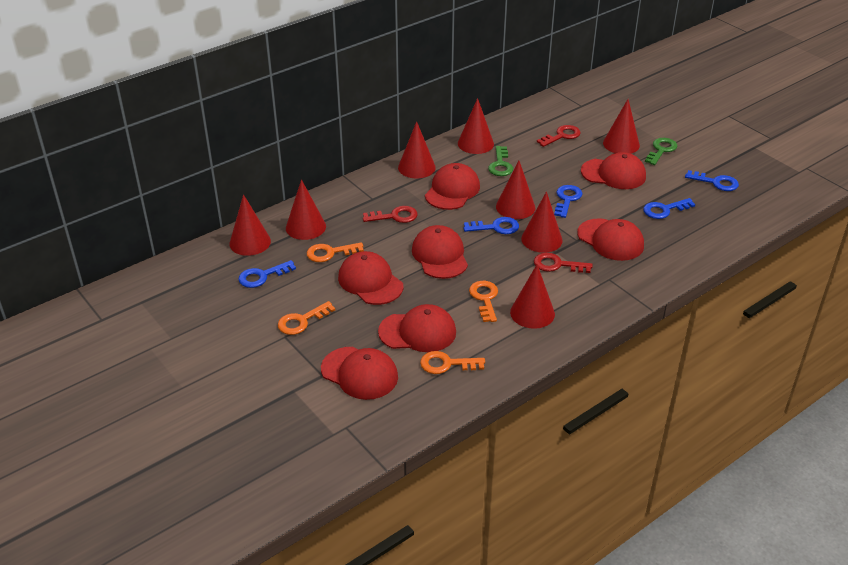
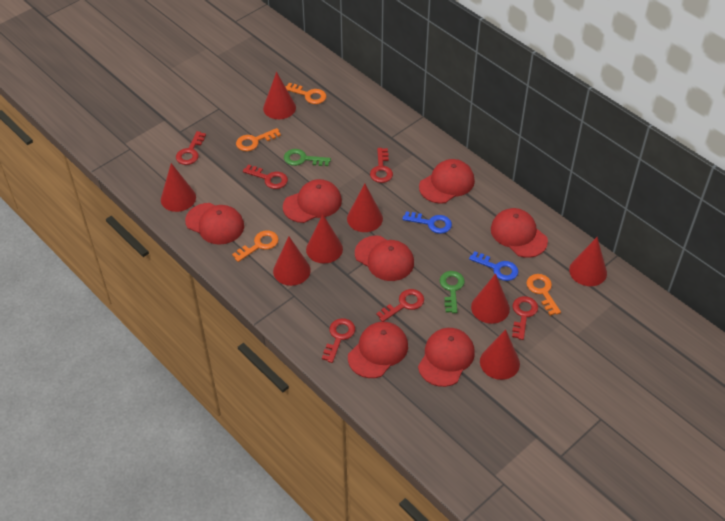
blue key: 5 -> 2
red key: 3 -> 6

